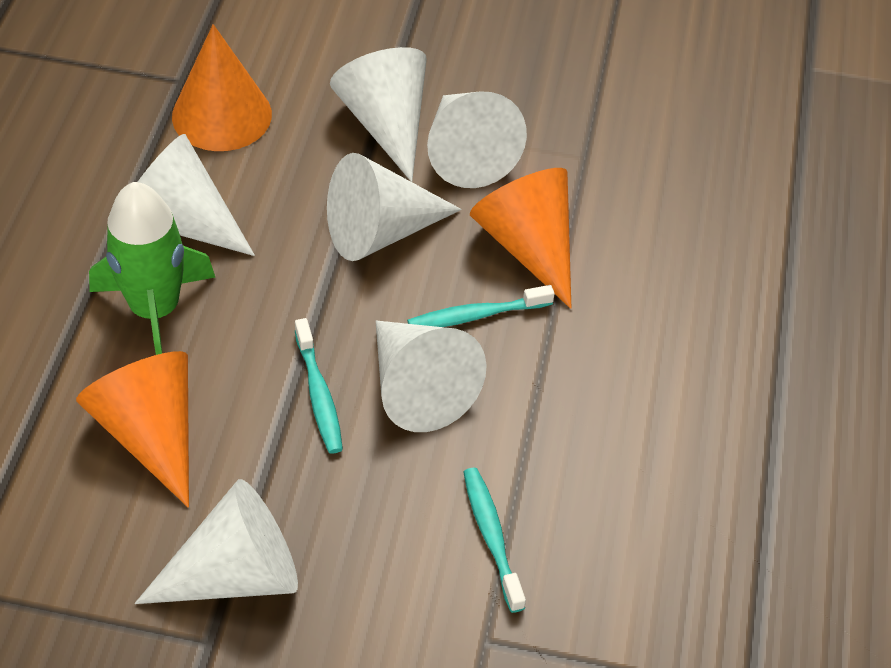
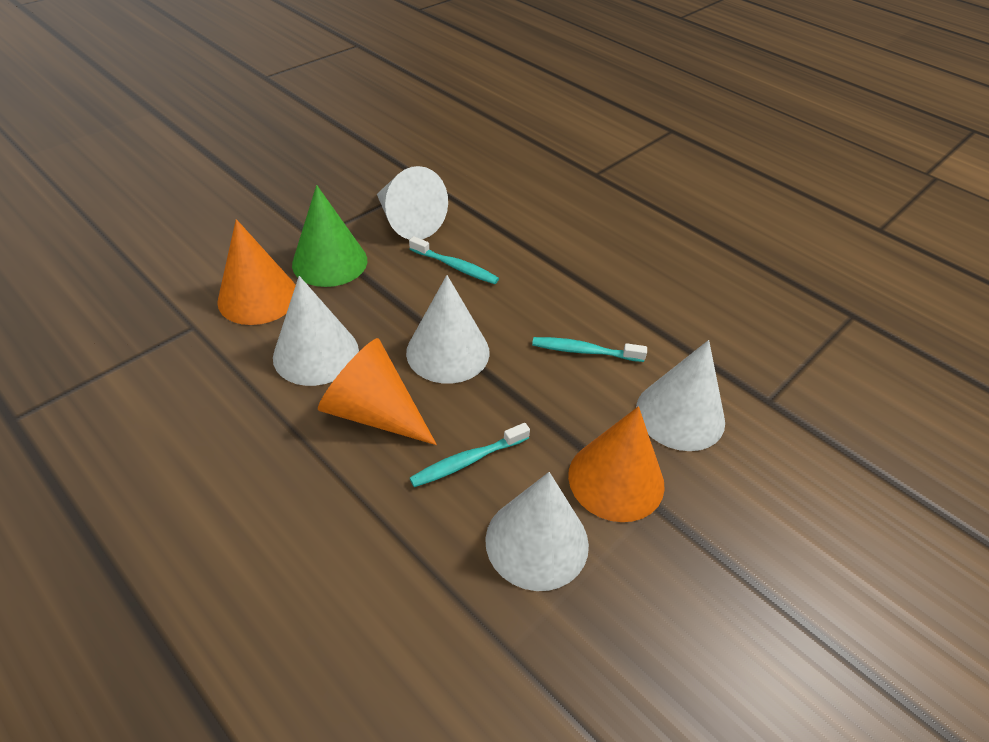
green cone: 0 -> 1
green rocket: 1 -> 0
white cone: 6 -> 5

